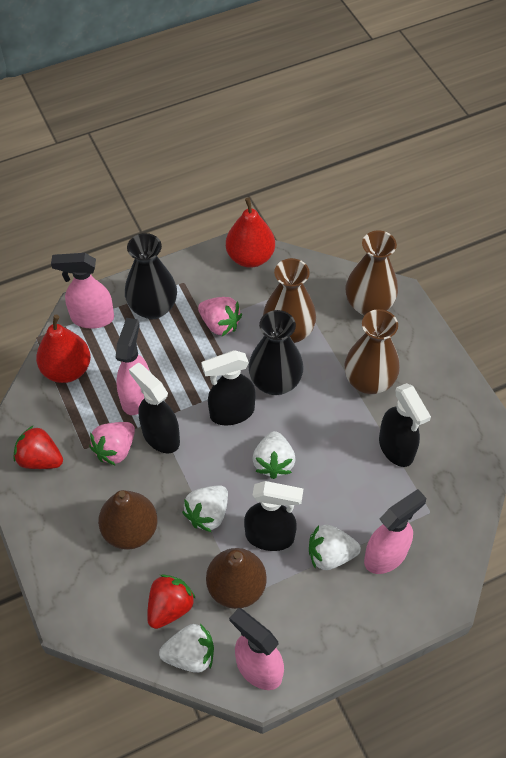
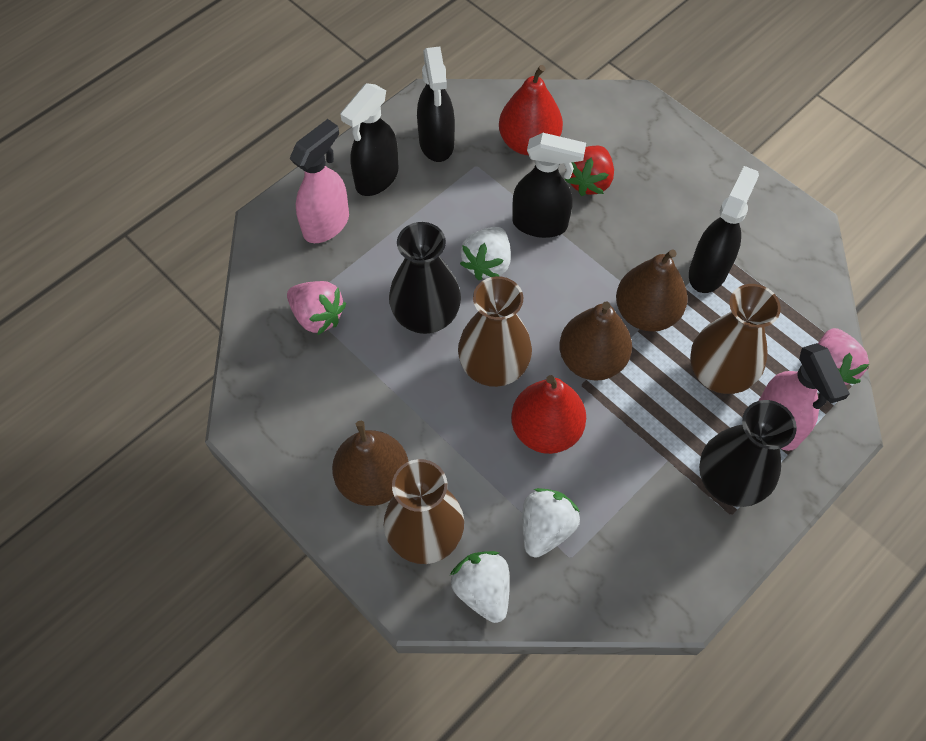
brown pear: 2 -> 3
pink spray bottle: 4 -> 2
red strawberry: 2 -> 1
white strawberry: 4 -> 3

